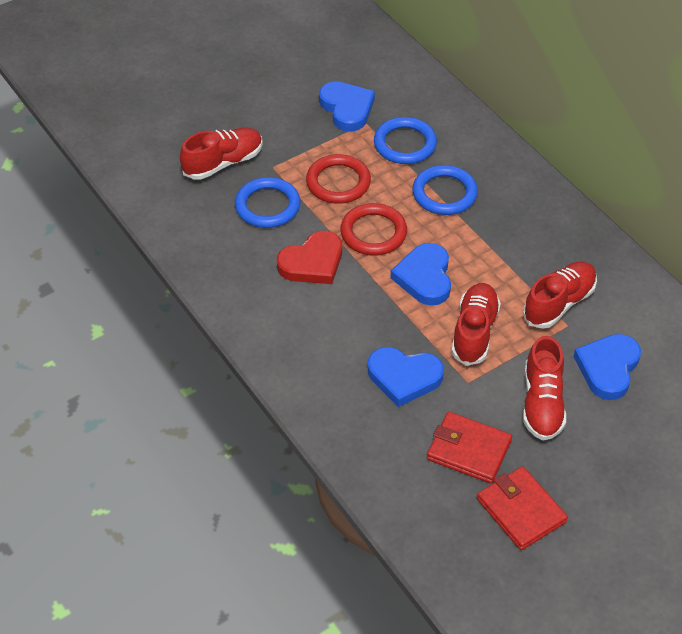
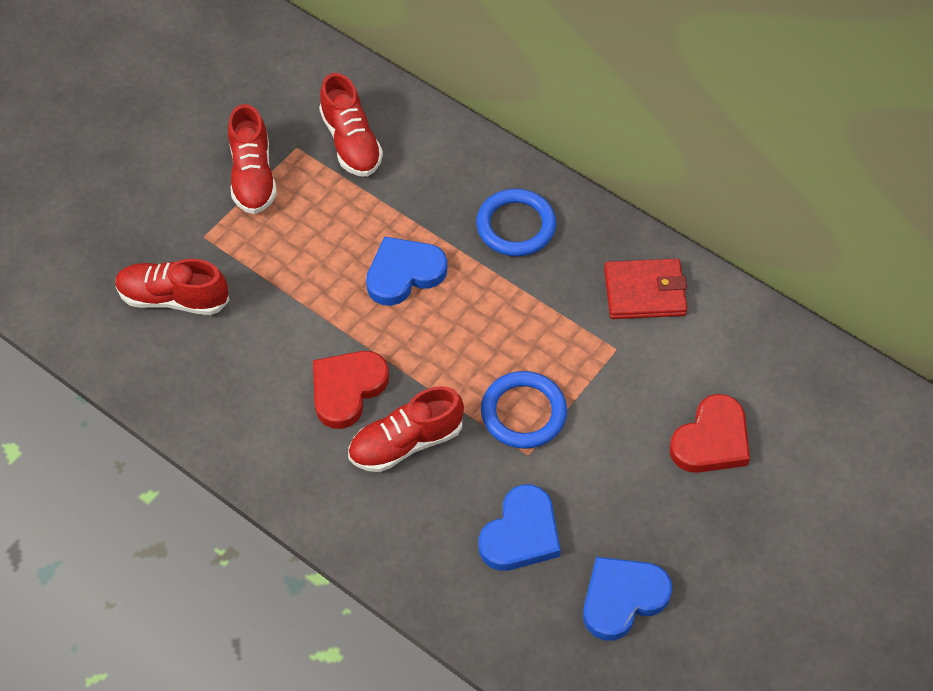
blue heart: 4 -> 3
blue ring: 3 -> 2
red heart: 1 -> 2
red ring: 2 -> 0
red wallet: 2 -> 1

